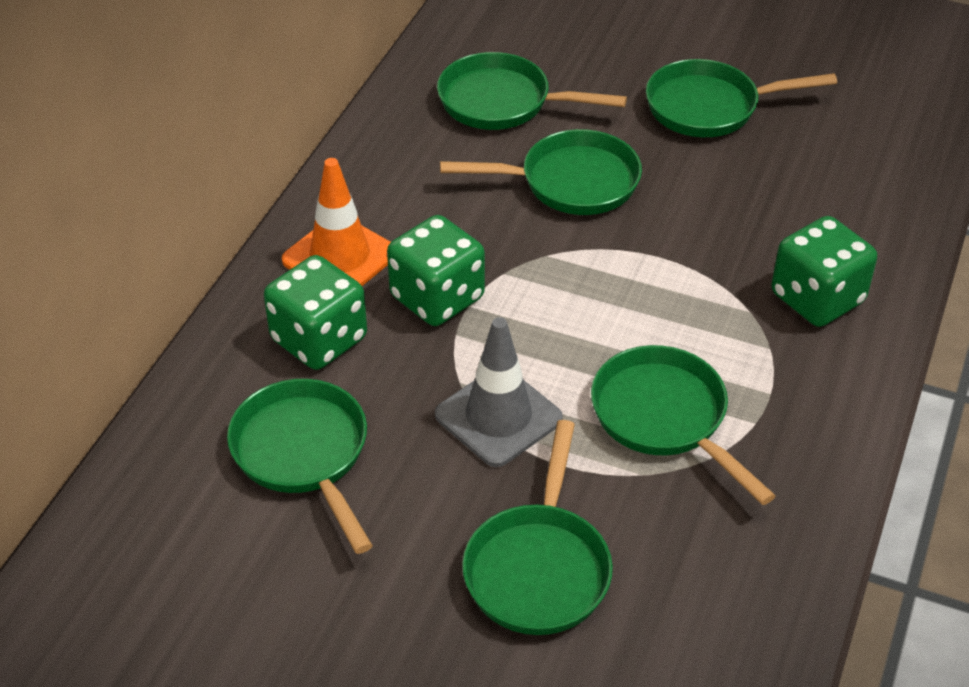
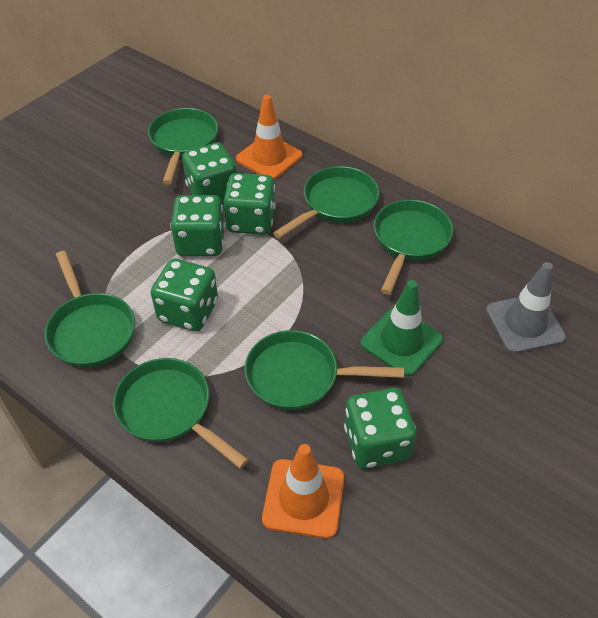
green dice: 3 -> 5
green traffic cone: 0 -> 1
orange traffic cone: 1 -> 2

